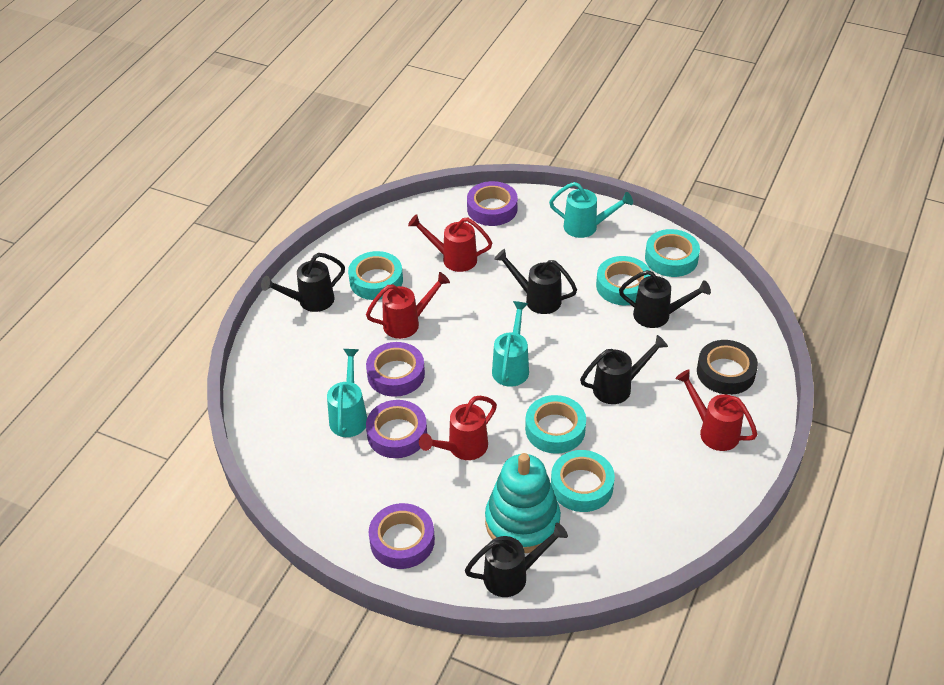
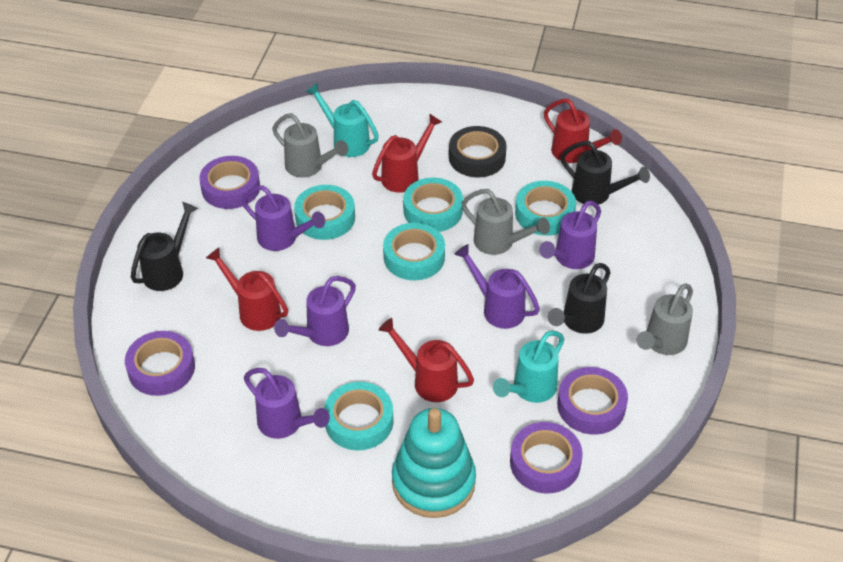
black watering can: 5 -> 3
grey watering can: 0 -> 3
purple watering can: 0 -> 5
turquoise watering can: 3 -> 2

